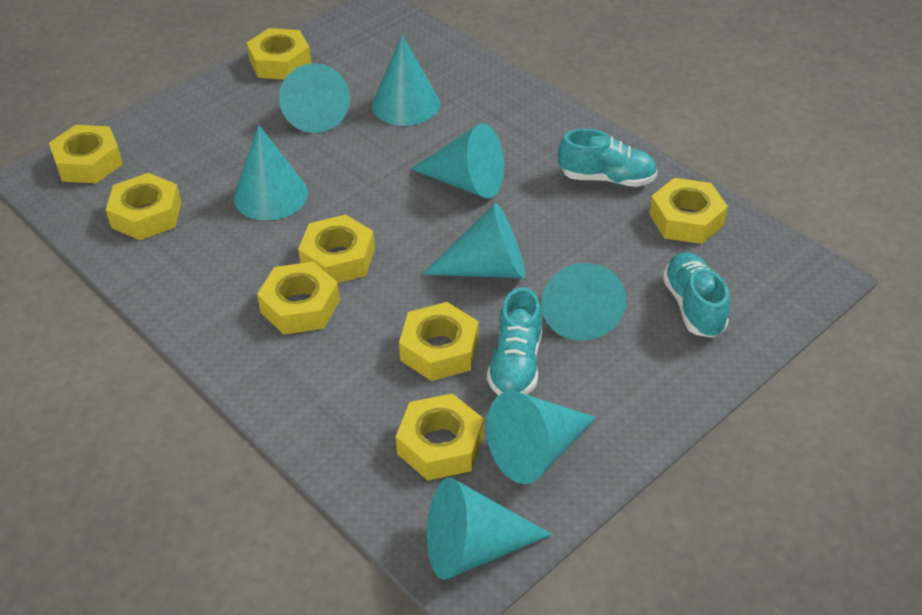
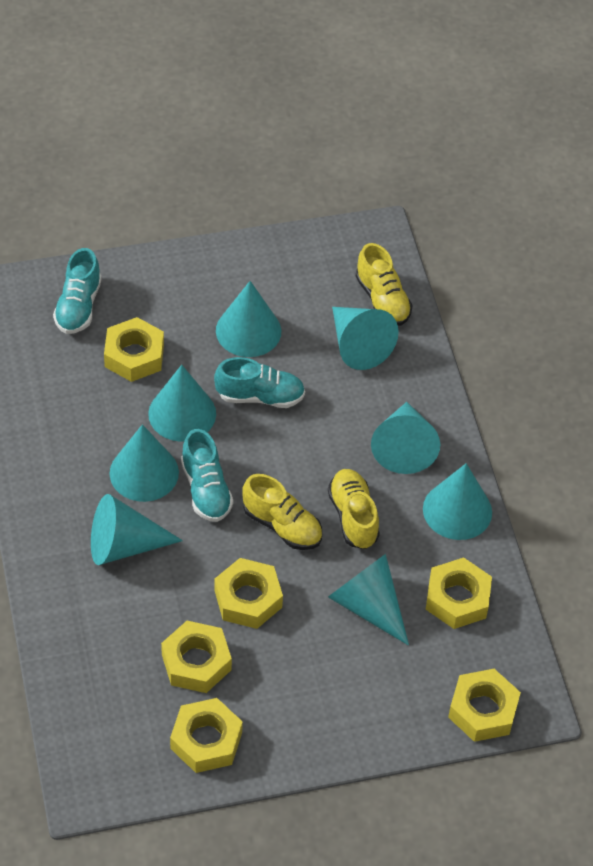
yellow nut: 8 -> 6
yellow shoe: 0 -> 3

